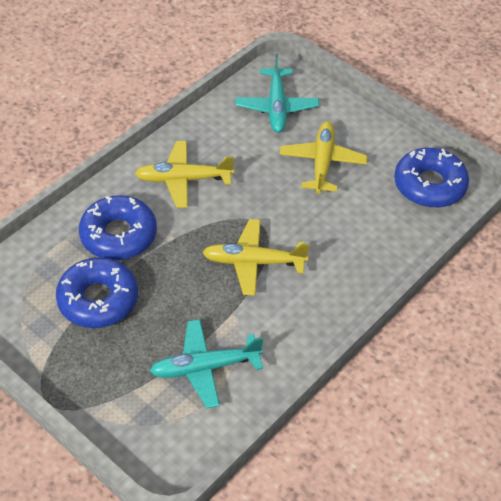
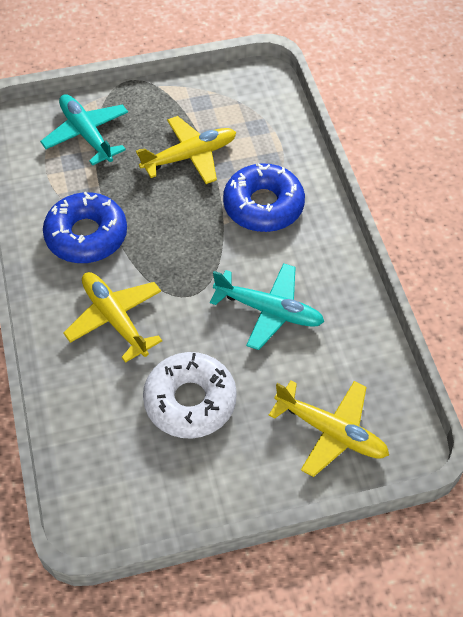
blue donut: 3 -> 2
white donut: 0 -> 1

